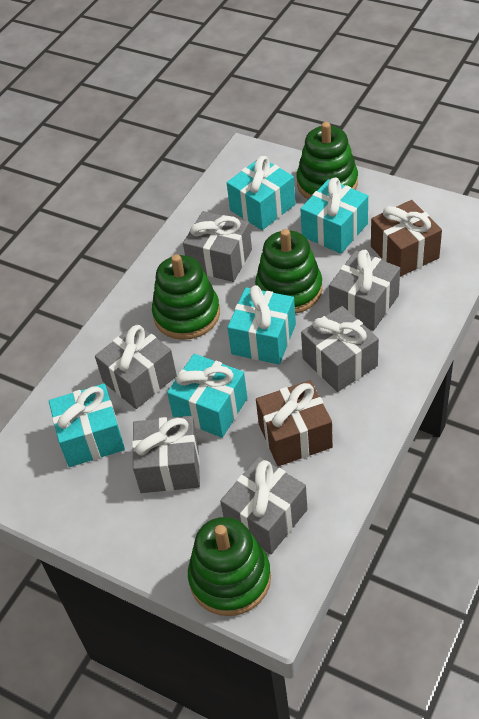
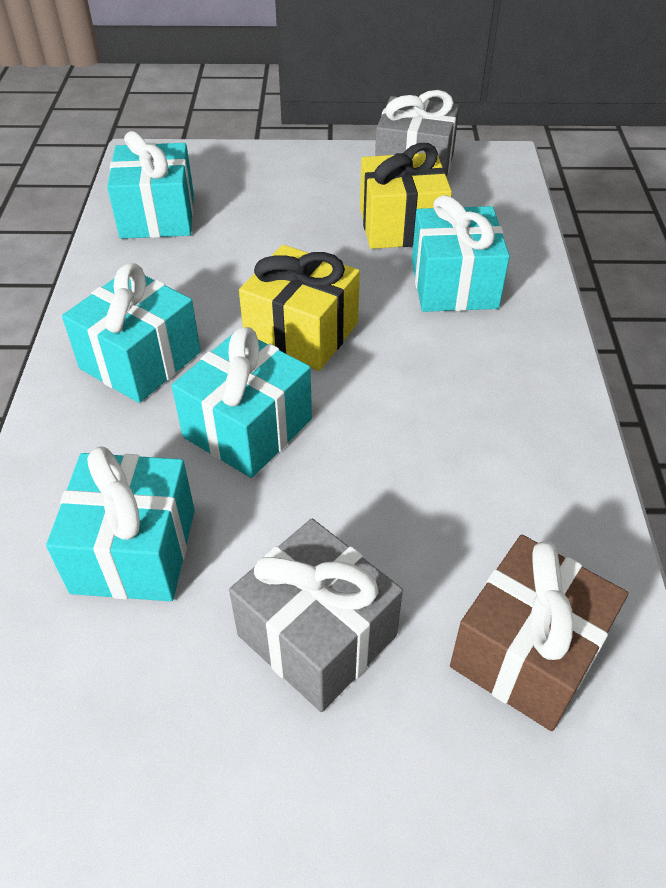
brown gift: 2 -> 1
green stacking toy: 4 -> 0
grey gift: 6 -> 2
yellow gift: 0 -> 2

